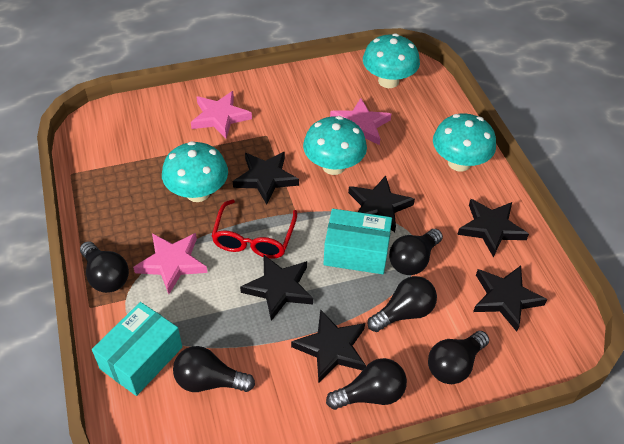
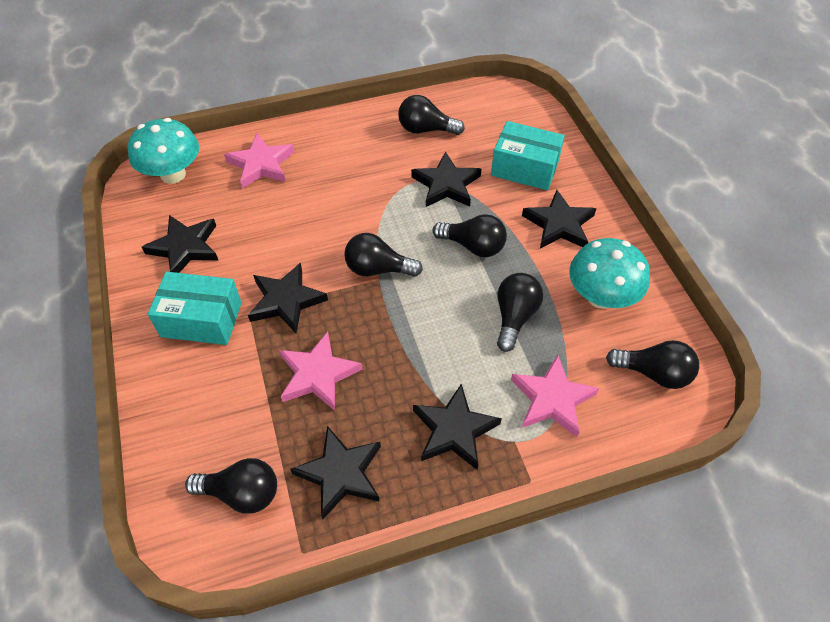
red glasses: 1 -> 0
turquoise mushroom: 4 -> 2

